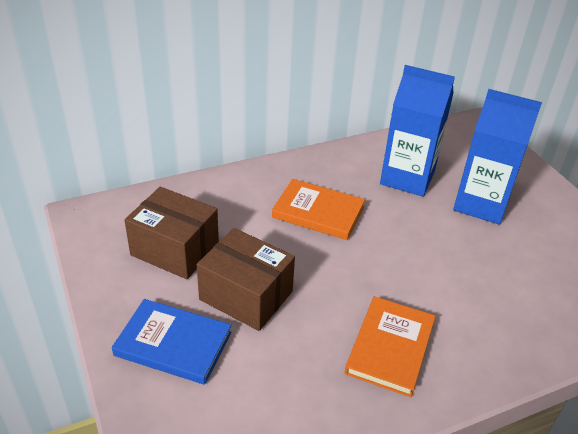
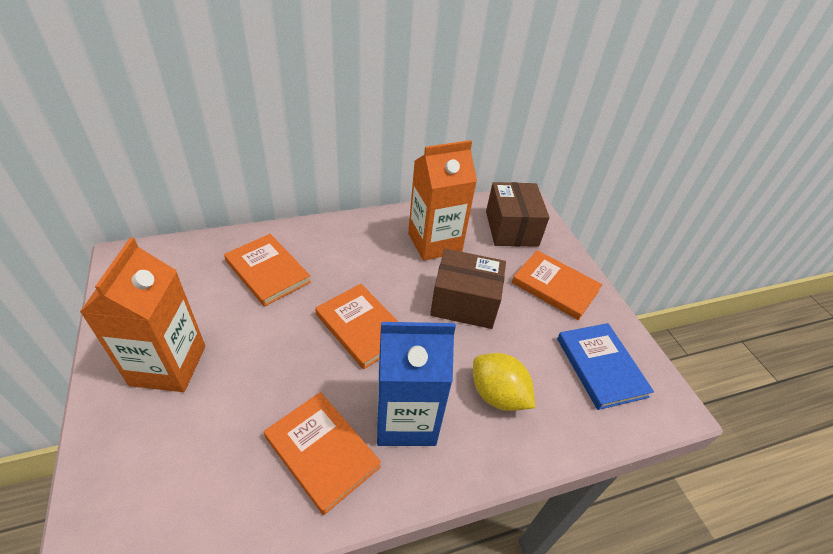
blue carton: 2 -> 1
orange book: 2 -> 4
orange carton: 0 -> 2
yellow lemon: 0 -> 1

